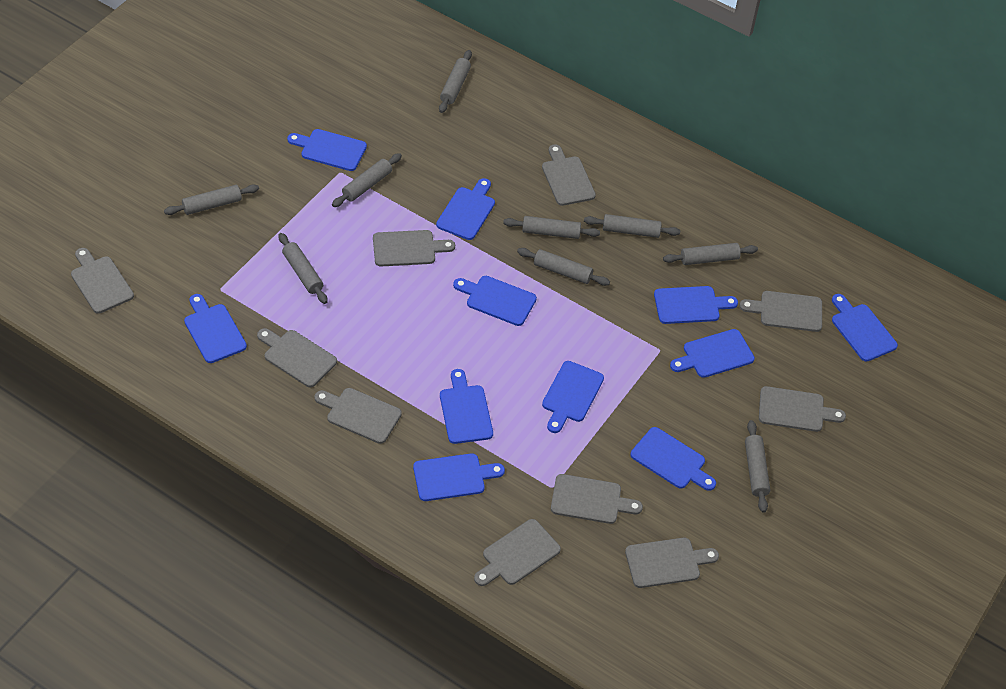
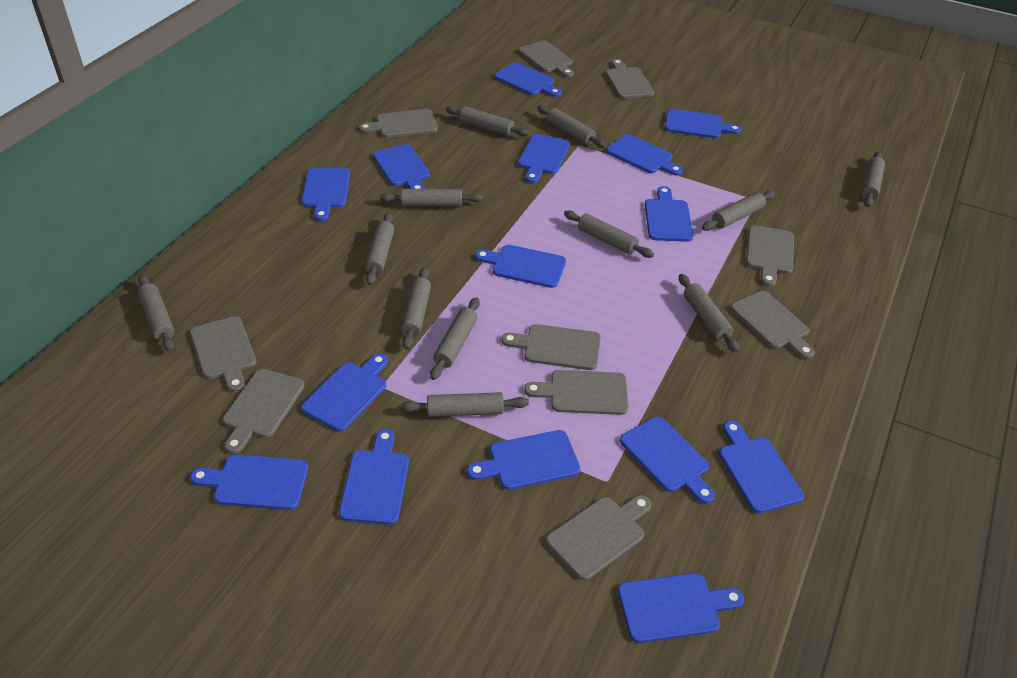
blue cutting board: 11 -> 15
grey rolling pin: 9 -> 12

